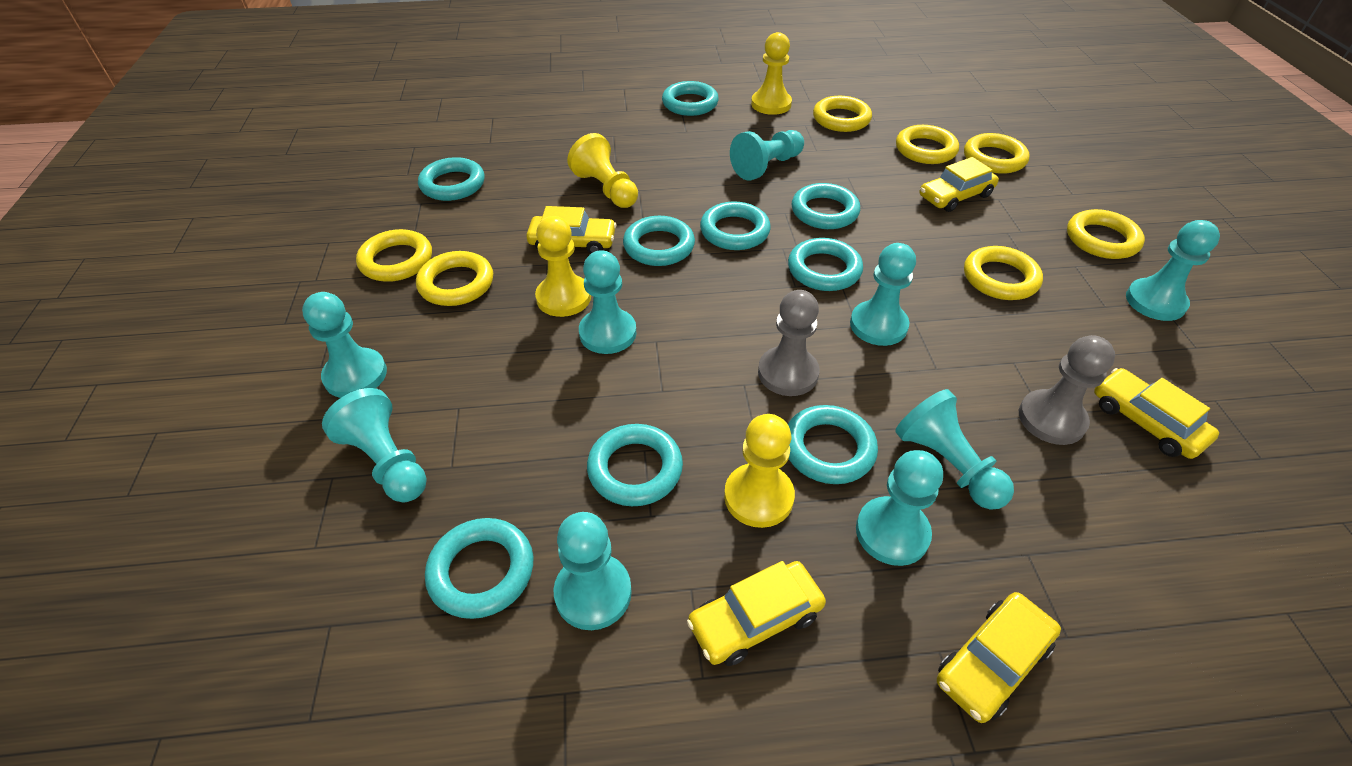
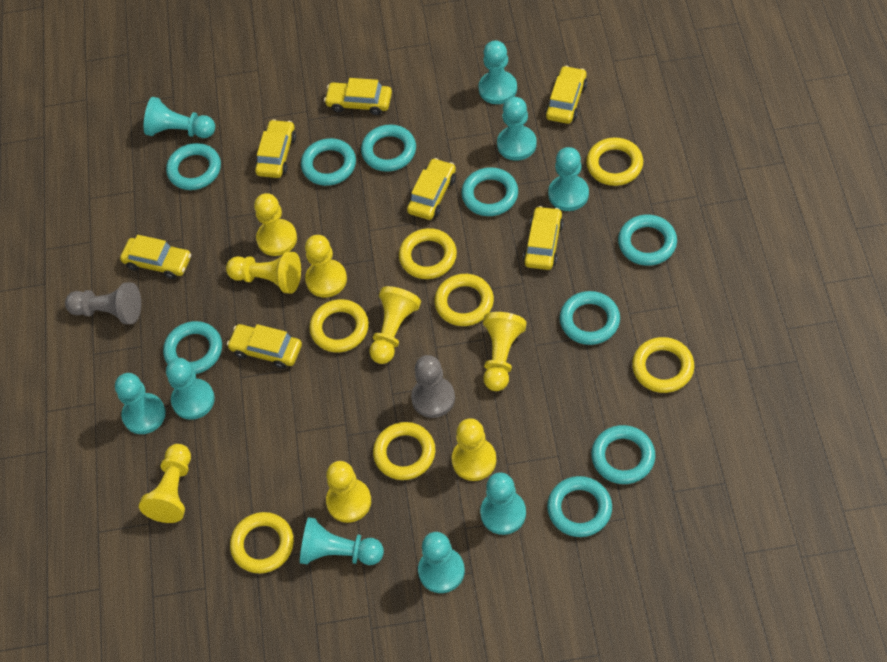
yellow car: 5 -> 7
yellow pawn: 4 -> 8

